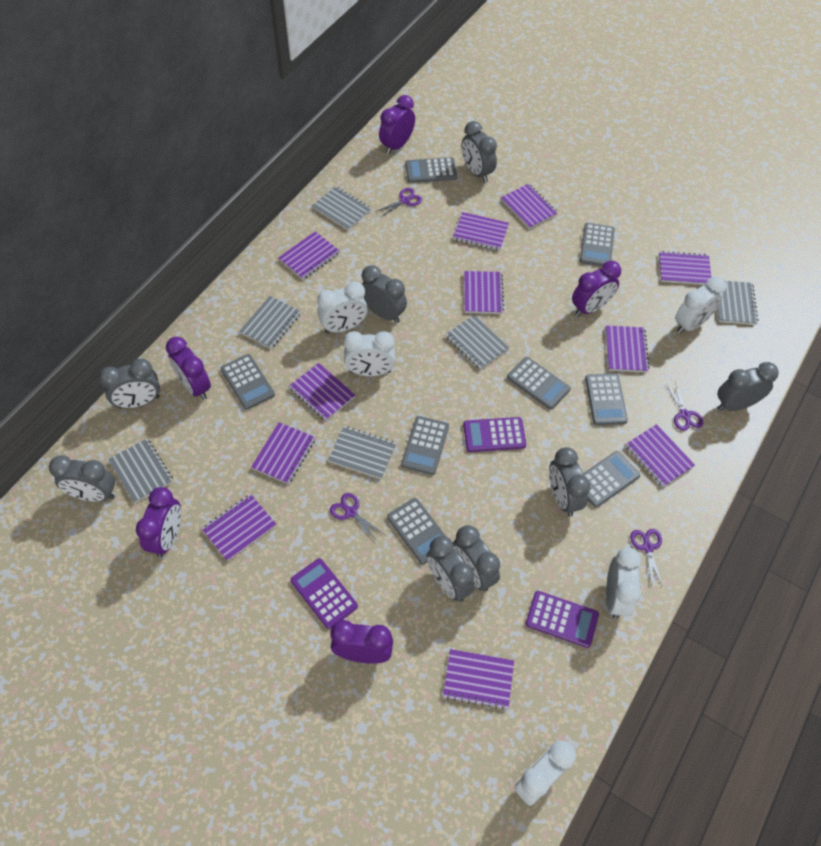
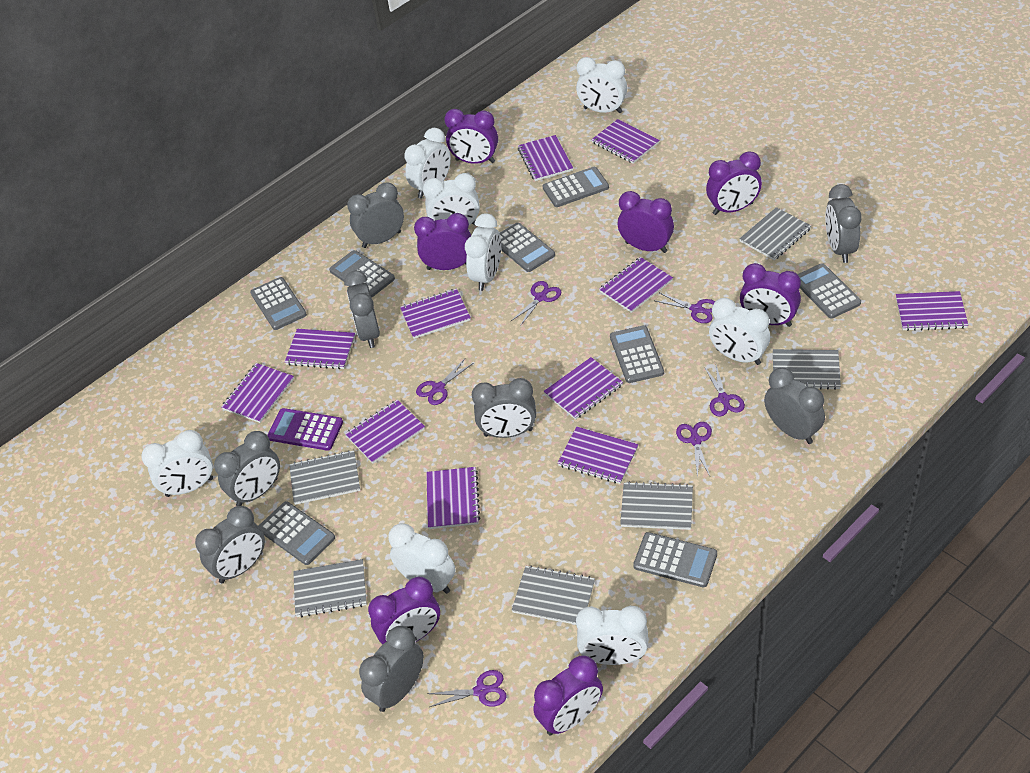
purple calculator: 3 -> 1
purple clock: 5 -> 7
purple scissors: 4 -> 6
white clock: 5 -> 8

